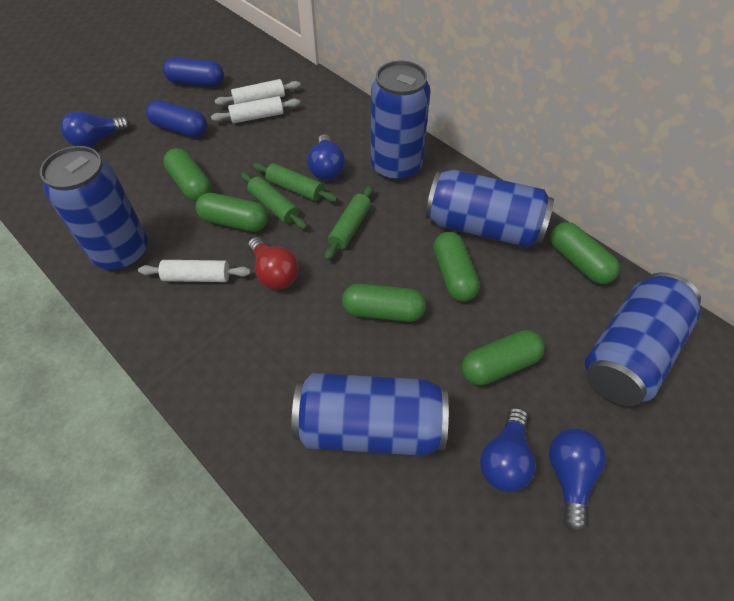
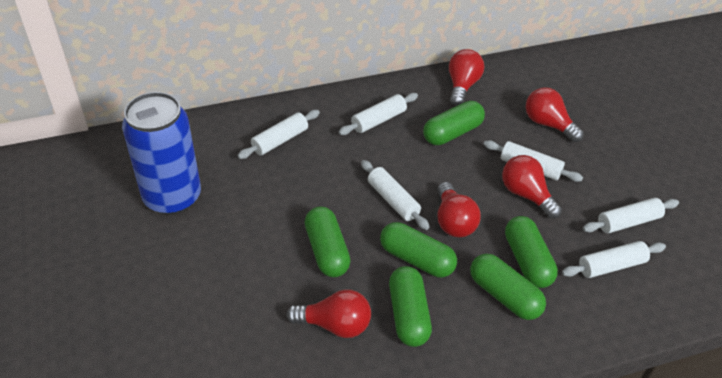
blue can: 5 -> 1
blue capsule: 2 -> 0
blue light bulb: 4 -> 0
green rolling pin: 3 -> 0
red light bulb: 1 -> 5
white rolling pin: 3 -> 6

